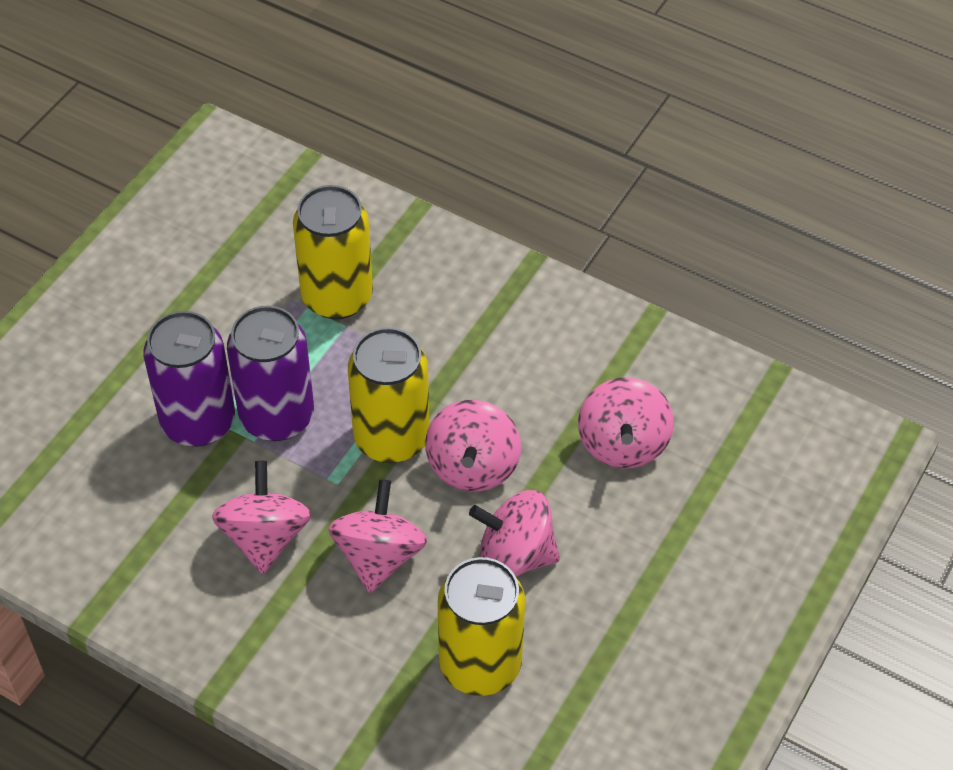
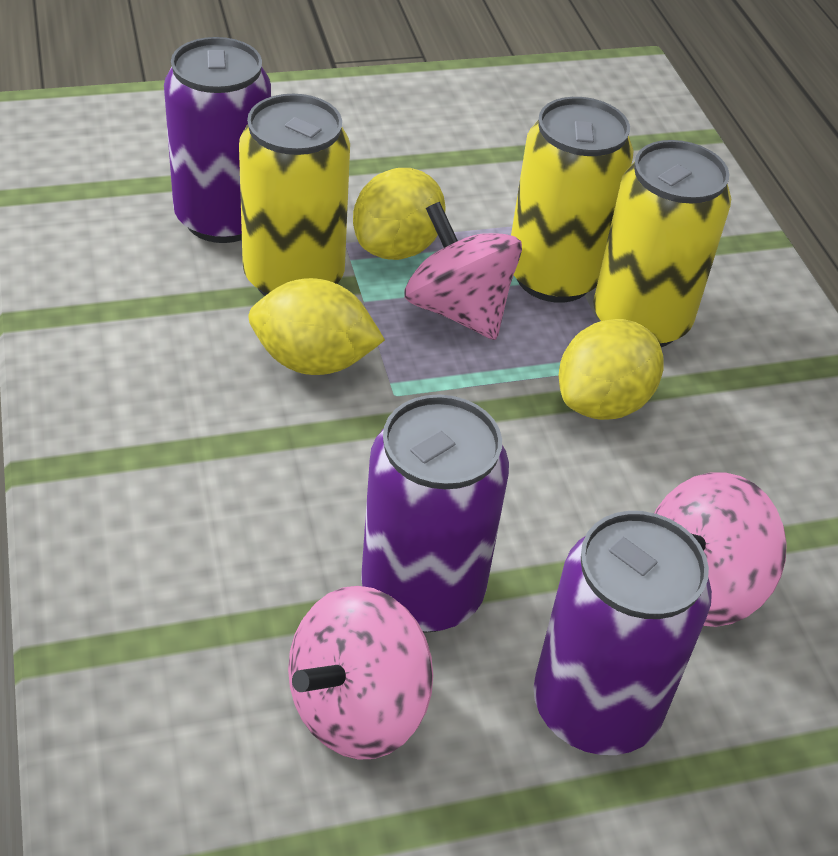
pink spinning top: 5 -> 3
purple can: 2 -> 3
yellow lemon: 0 -> 3

